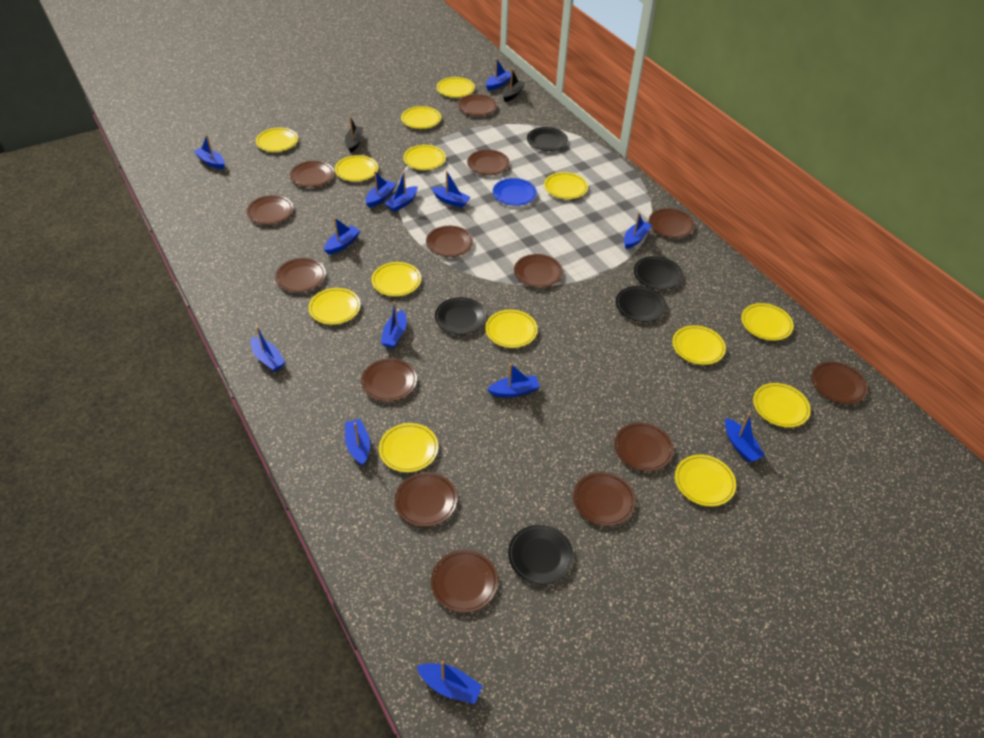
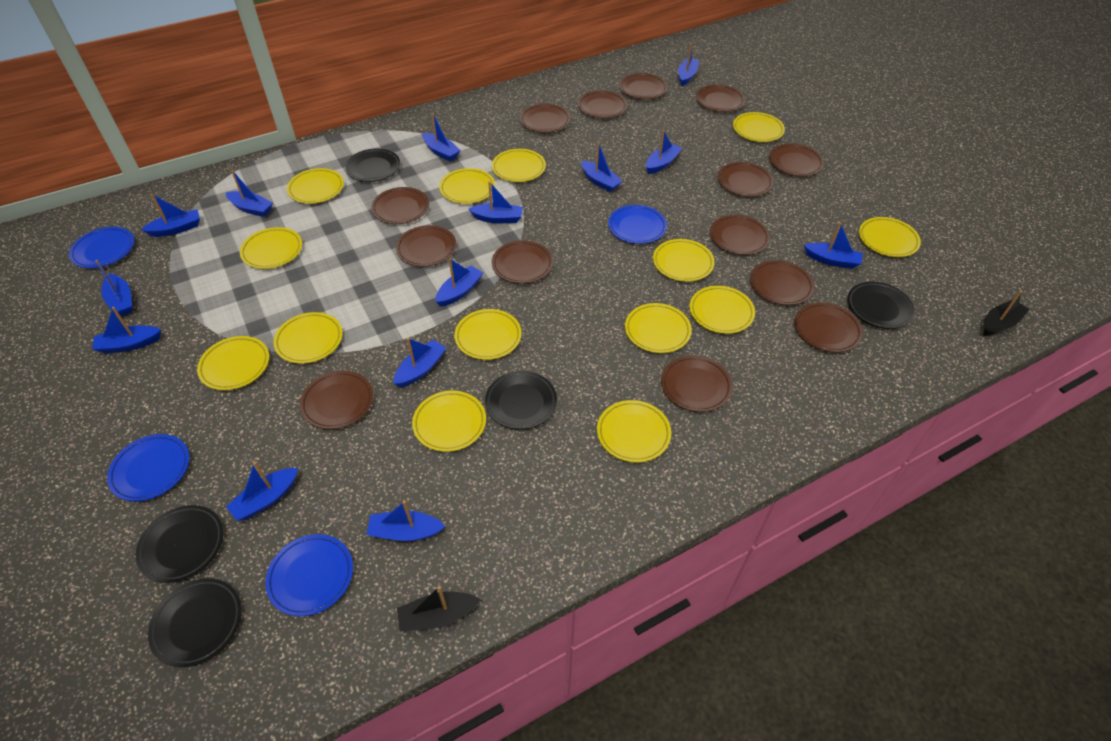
blue boat: 13 -> 14
blue plate: 1 -> 4

